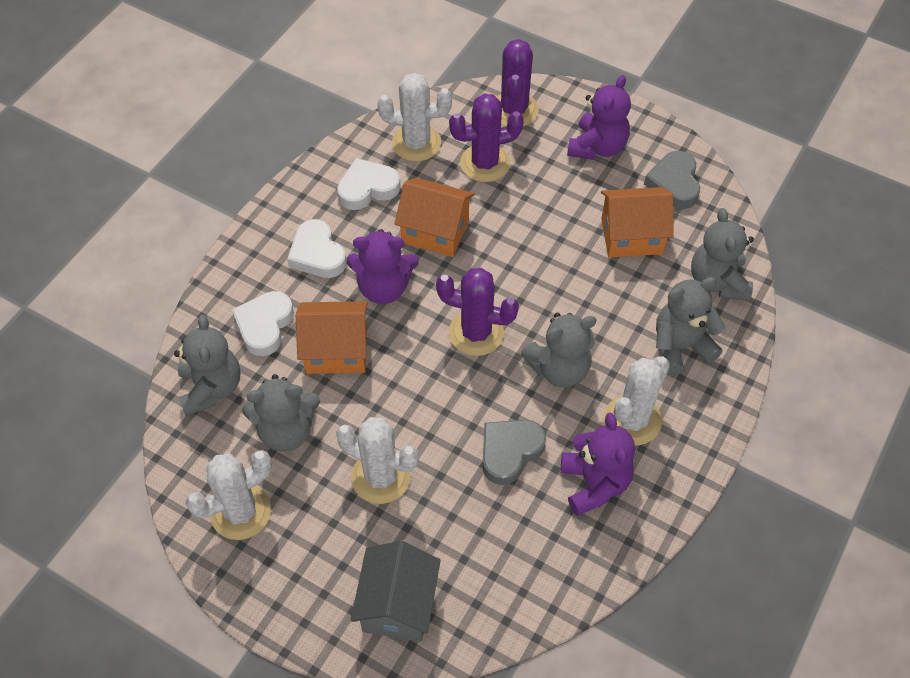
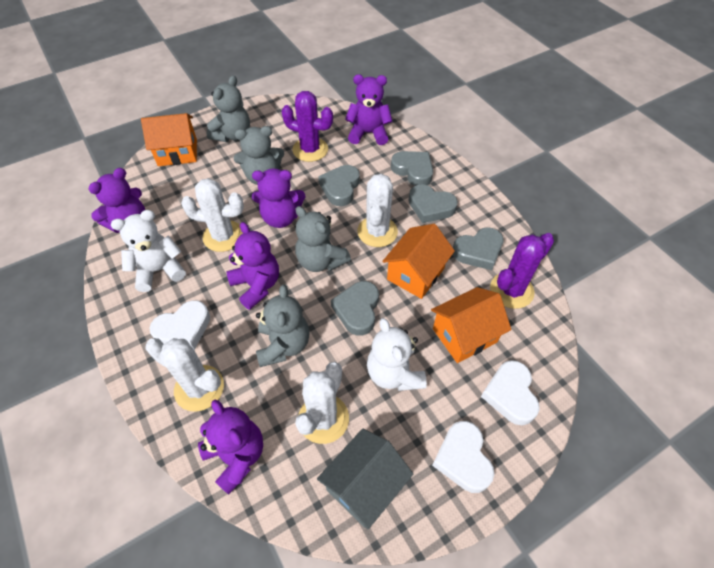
grey heart: 2 -> 5
grey teddy bear: 5 -> 4
purple cactus: 3 -> 2
purple teddy bear: 3 -> 5
white teddy bear: 0 -> 2

